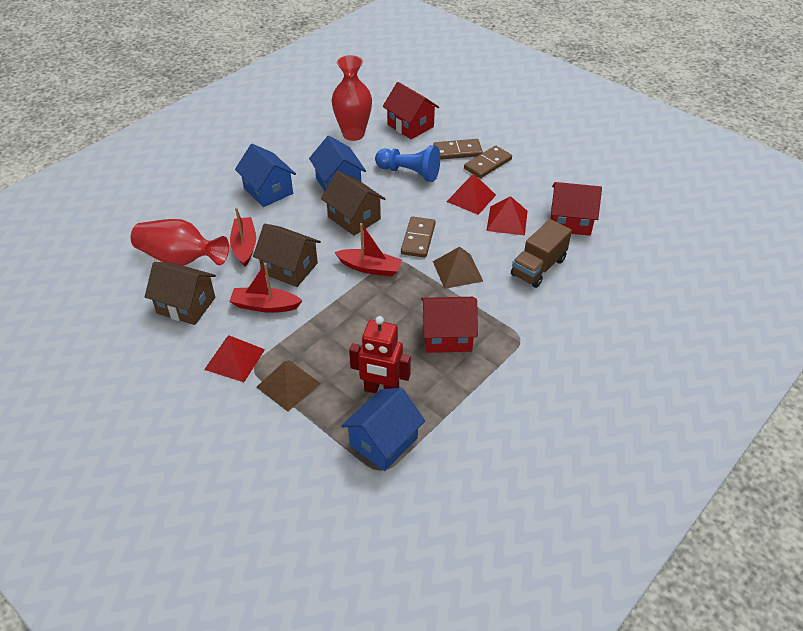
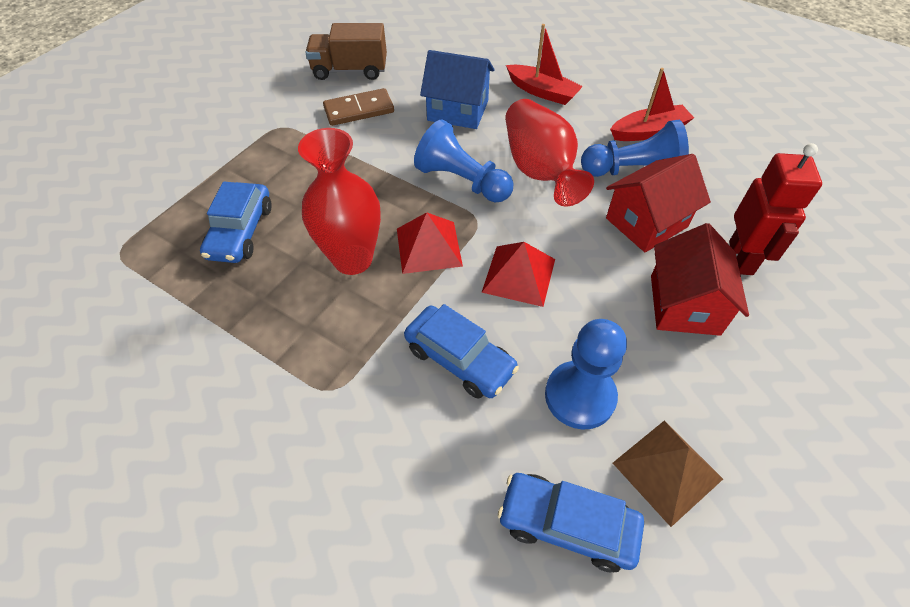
blue car: 0 -> 3
blue house: 3 -> 1
blue pawn: 1 -> 3
brown domino: 3 -> 1
brown house: 3 -> 0
brown pyramid: 2 -> 1
red boat: 3 -> 2
red house: 3 -> 2
red pyramid: 3 -> 2

